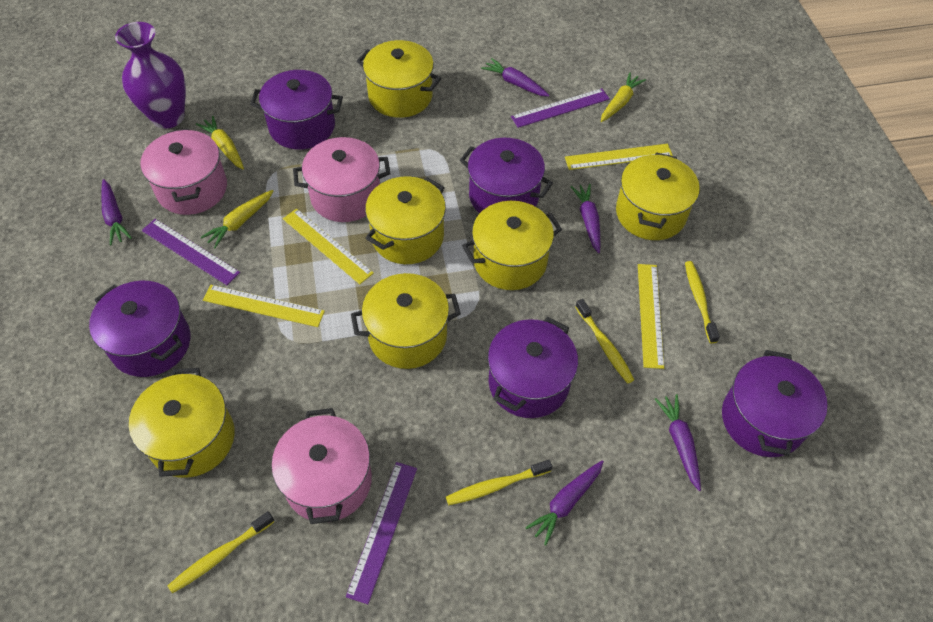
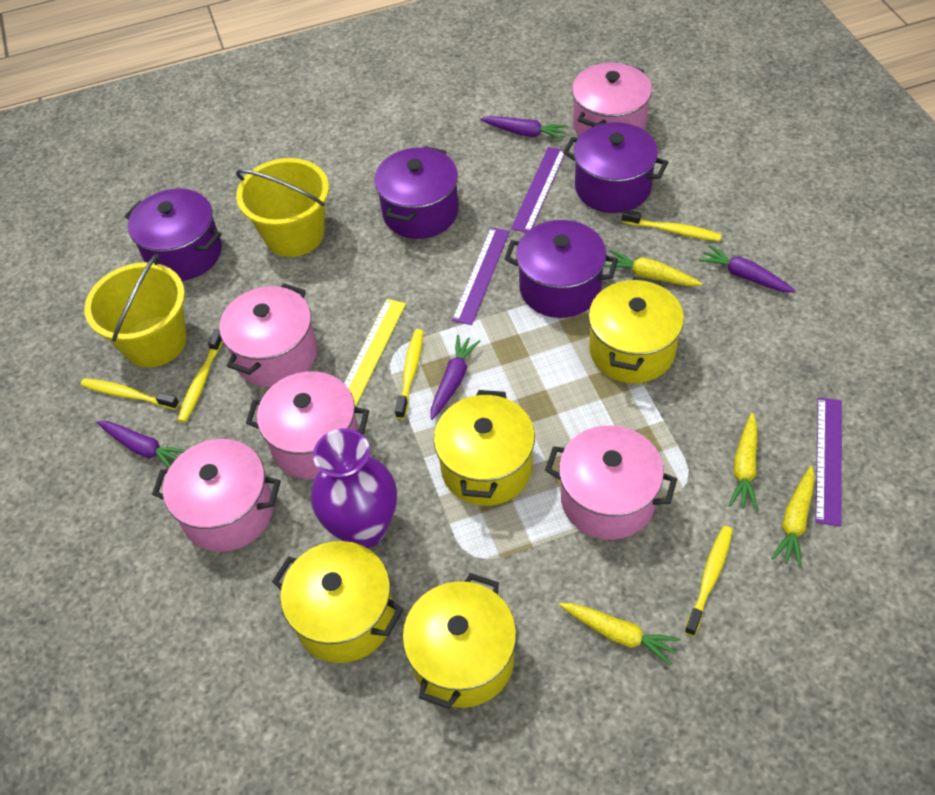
pink pot: 3 -> 5
purple carrot: 5 -> 4
purple pot: 5 -> 4
yellow bucket: 0 -> 2
yellow carrot: 3 -> 4
yellow pot: 6 -> 4
yellow ruler: 4 -> 1
yellow toothbrush: 4 -> 5

